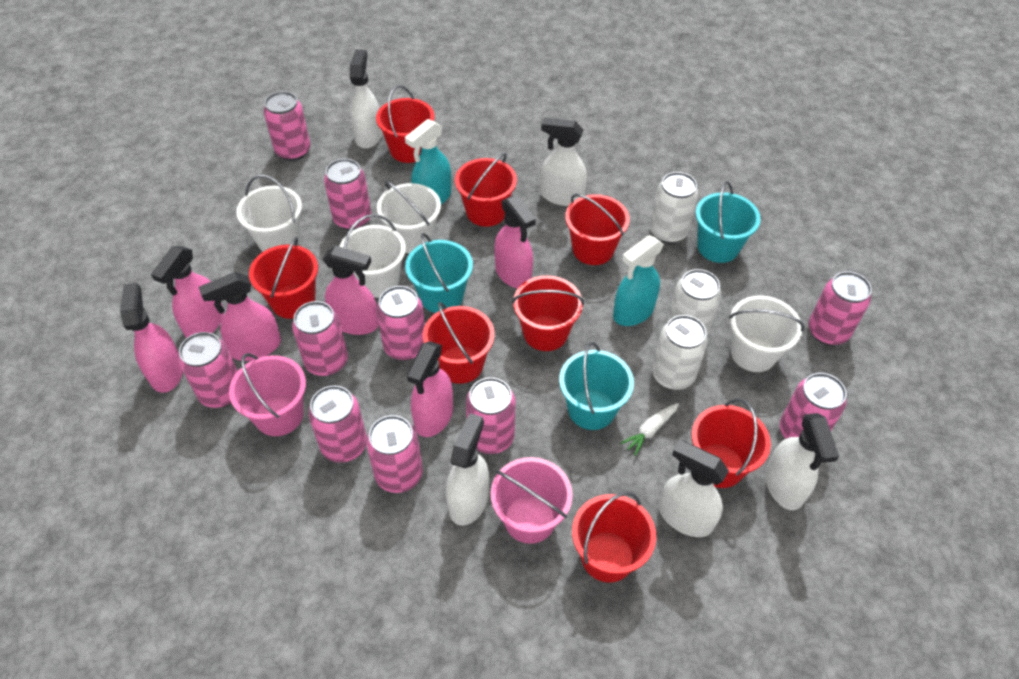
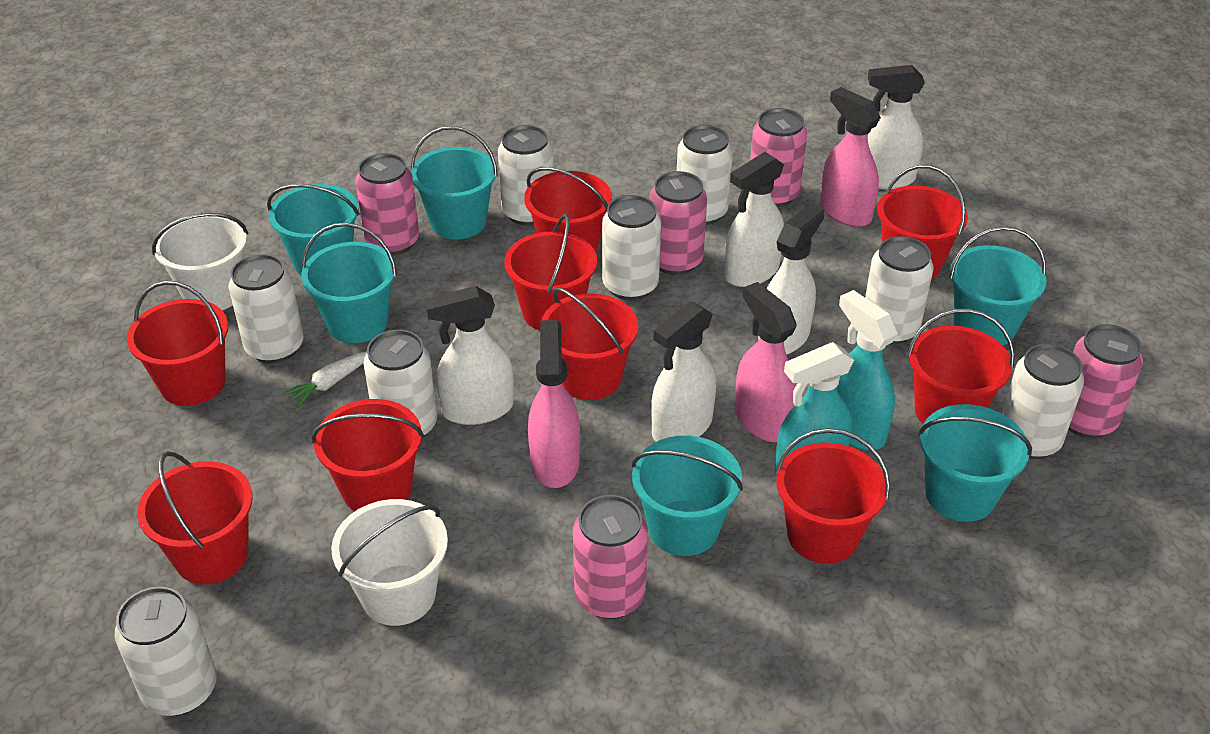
pink bucket: 2 -> 0
pink can: 10 -> 5
pink spray bottle: 6 -> 3
red bucket: 8 -> 9
turquoise bucket: 3 -> 6
white bucket: 4 -> 2
white can: 3 -> 8

